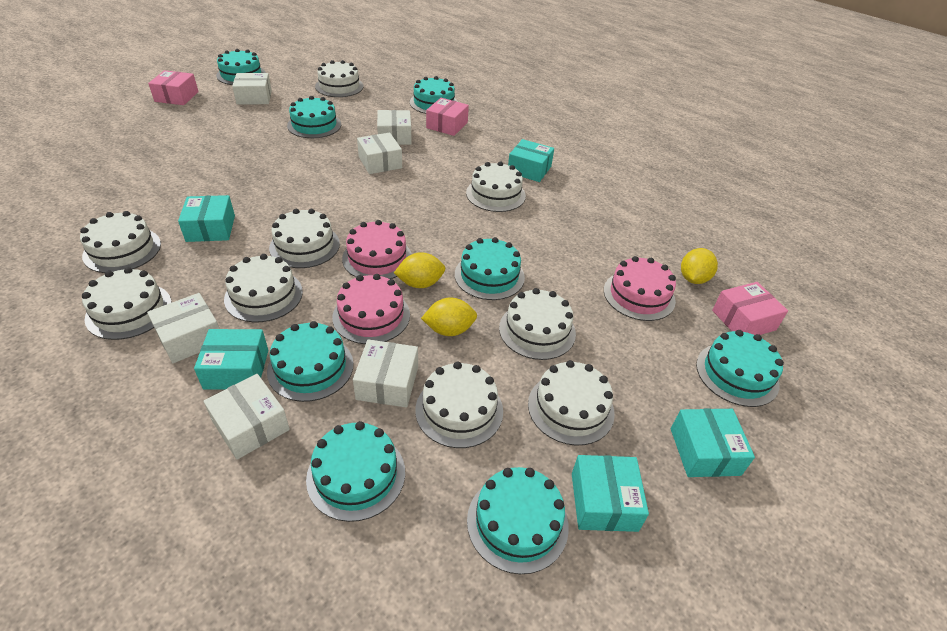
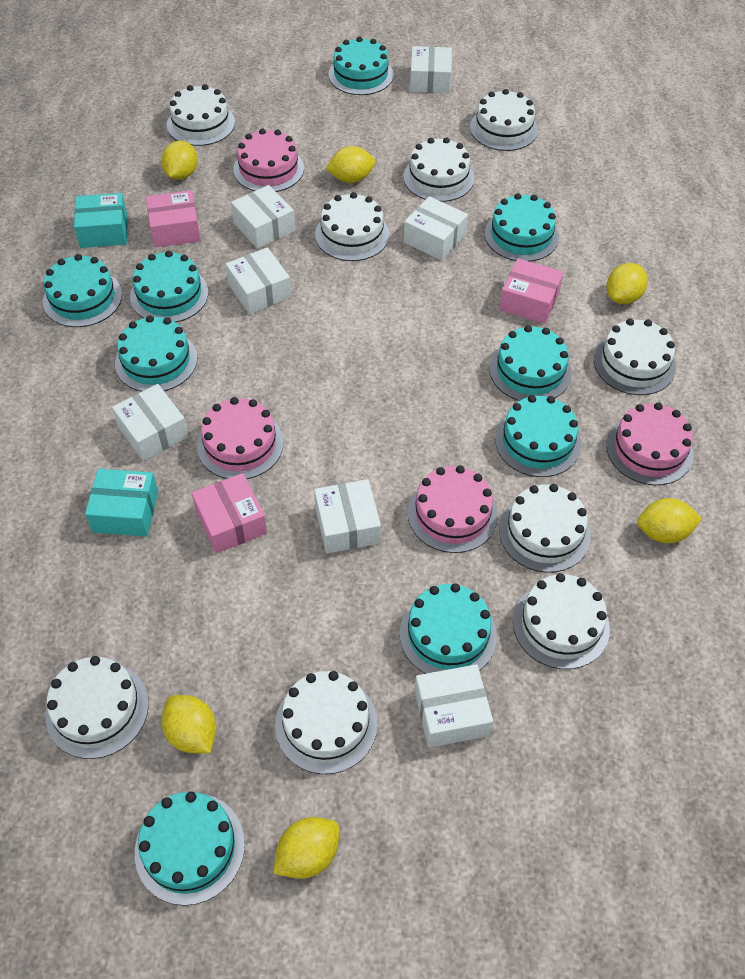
pink cake: 3 -> 4
turquoise box: 5 -> 2
turquoise cake: 8 -> 9
white box: 6 -> 7
yellow lemon: 3 -> 6

